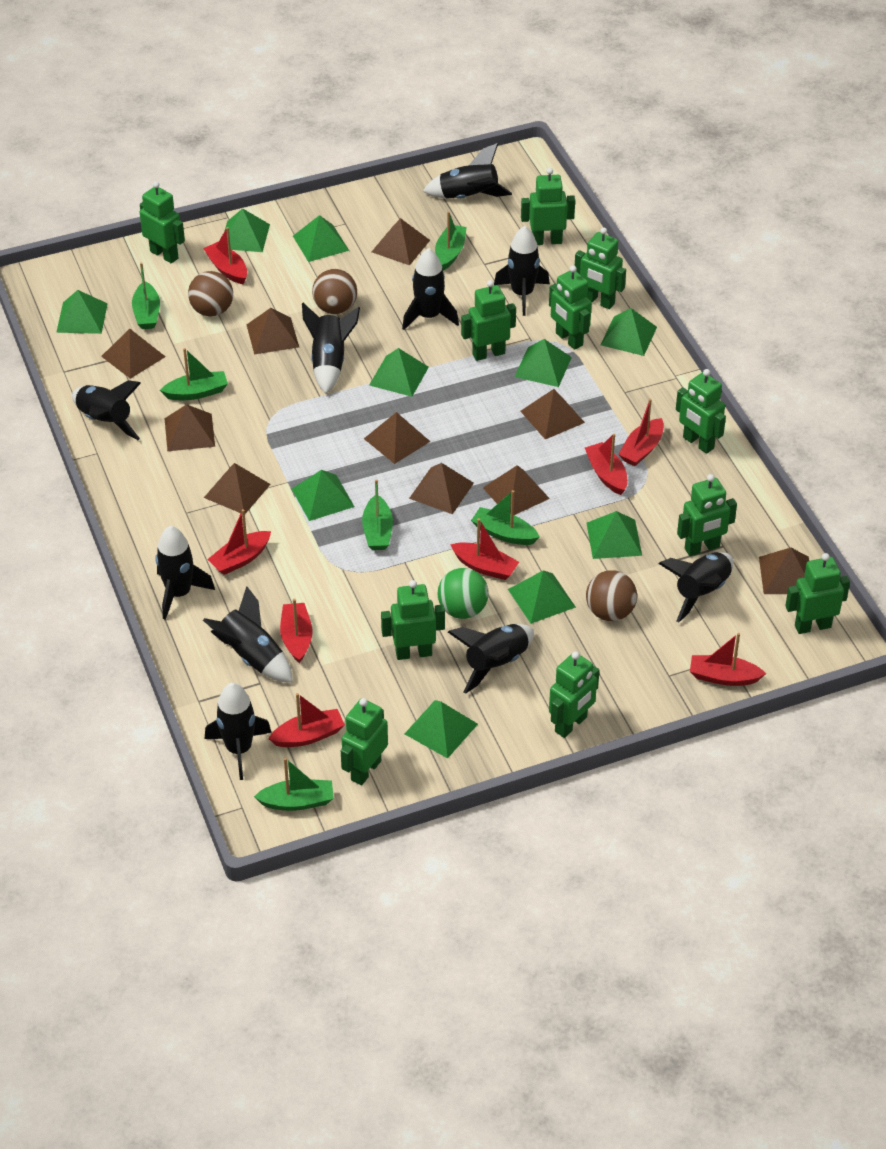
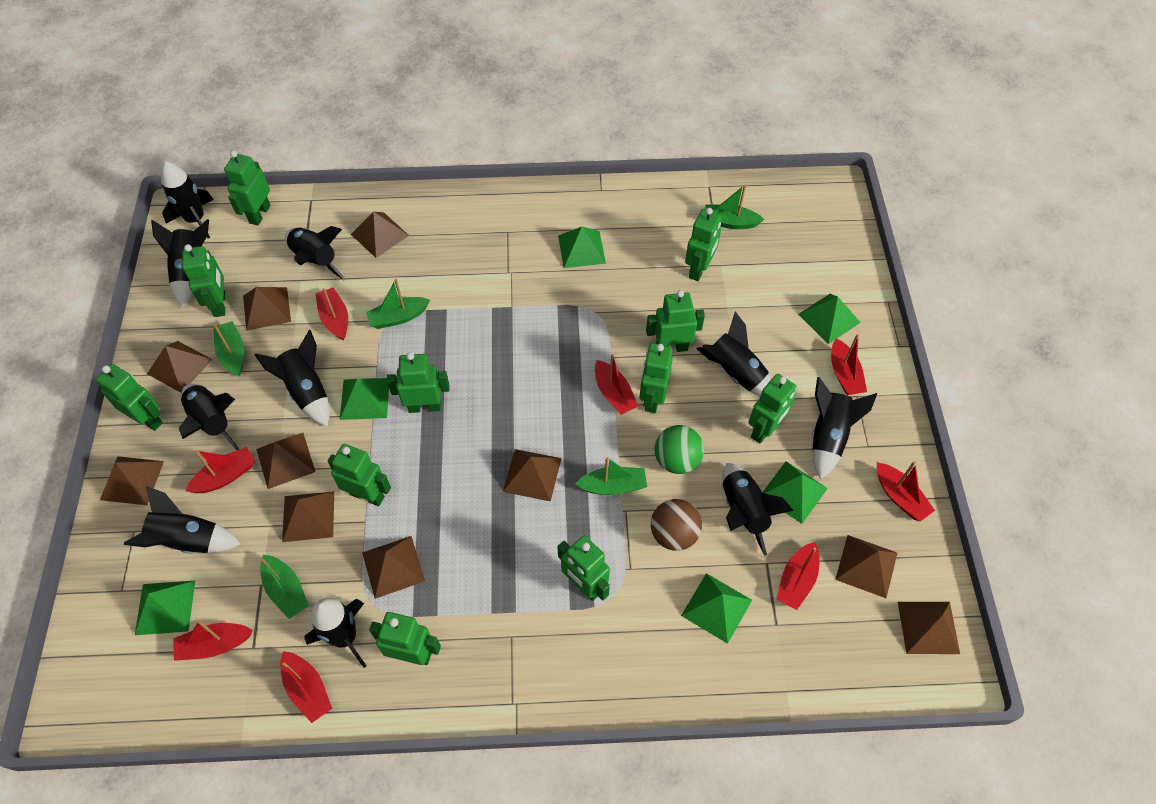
brown ball: 3 -> 1
green boat: 6 -> 5
green pyramid: 10 -> 6

